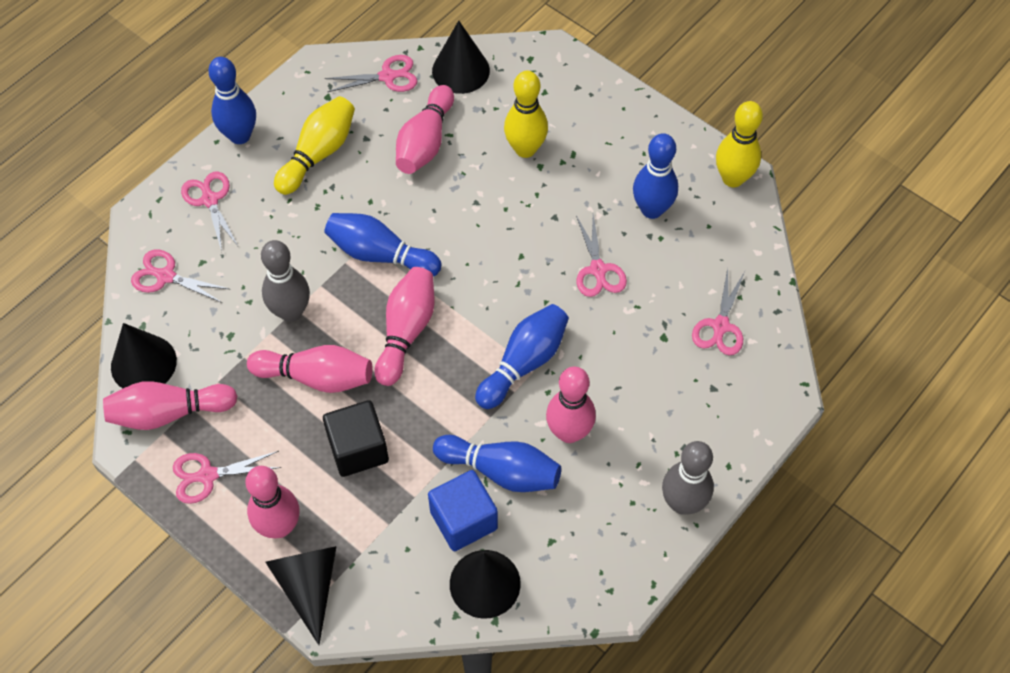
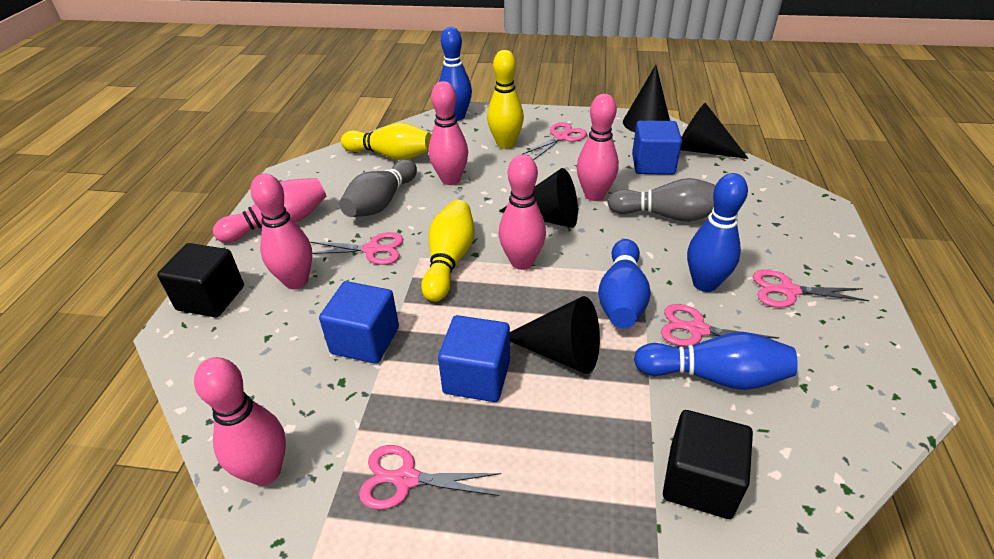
black cube: 1 -> 2
blue bowling pin: 5 -> 4
blue cube: 1 -> 3
pink scissors: 6 -> 5

